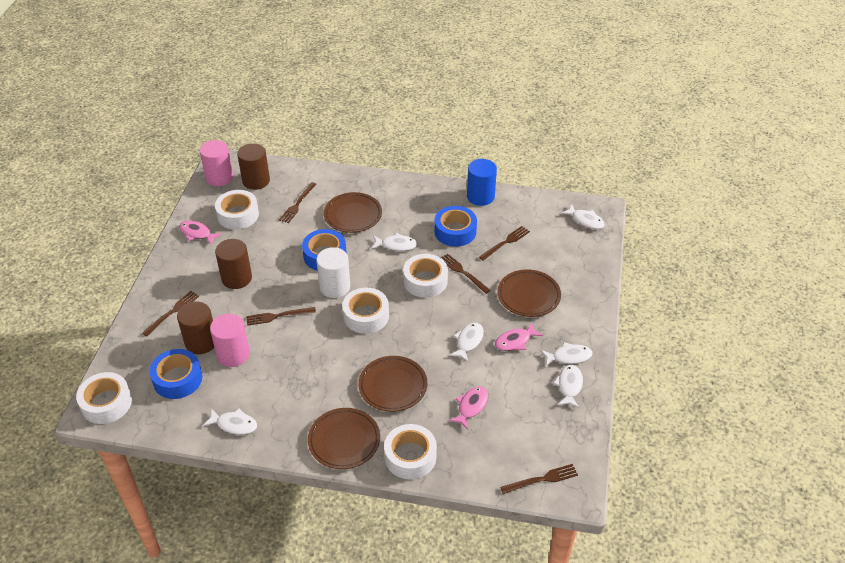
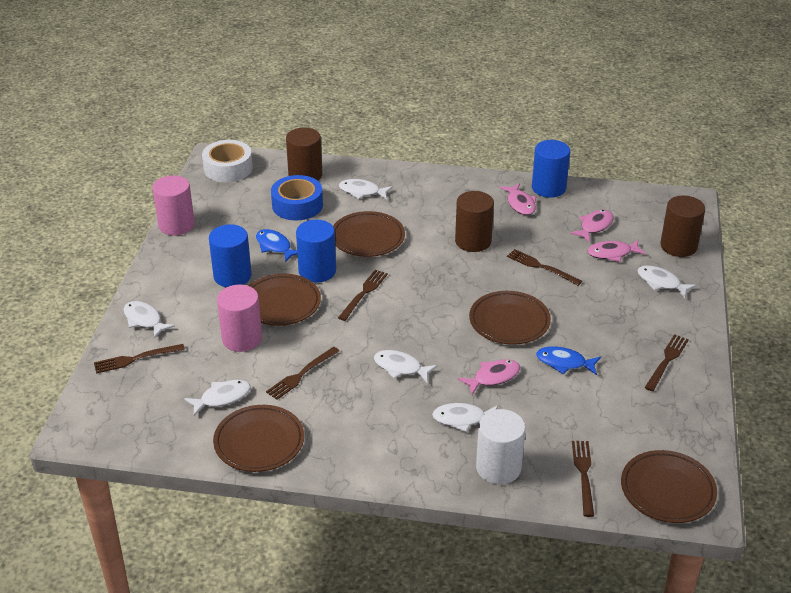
blue cylinder: 1 -> 3
blue fish: 0 -> 2
blue tape: 3 -> 1
brown plate: 4 -> 5
pink fish: 3 -> 4
white tape: 5 -> 1

